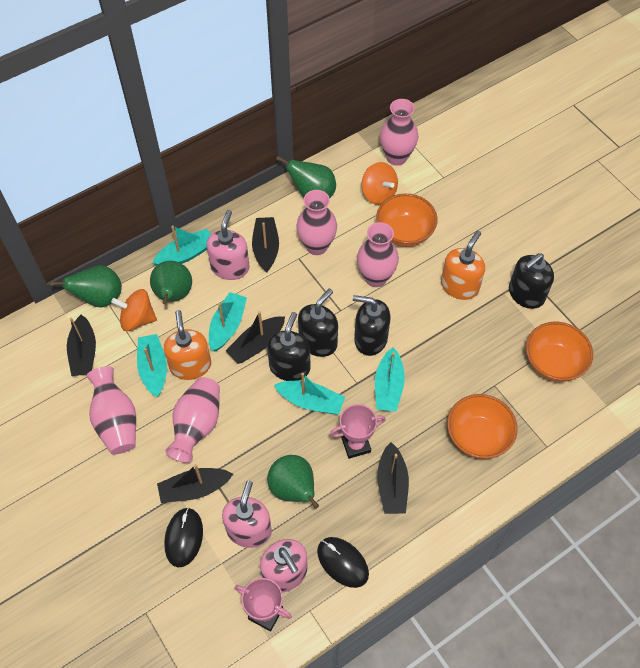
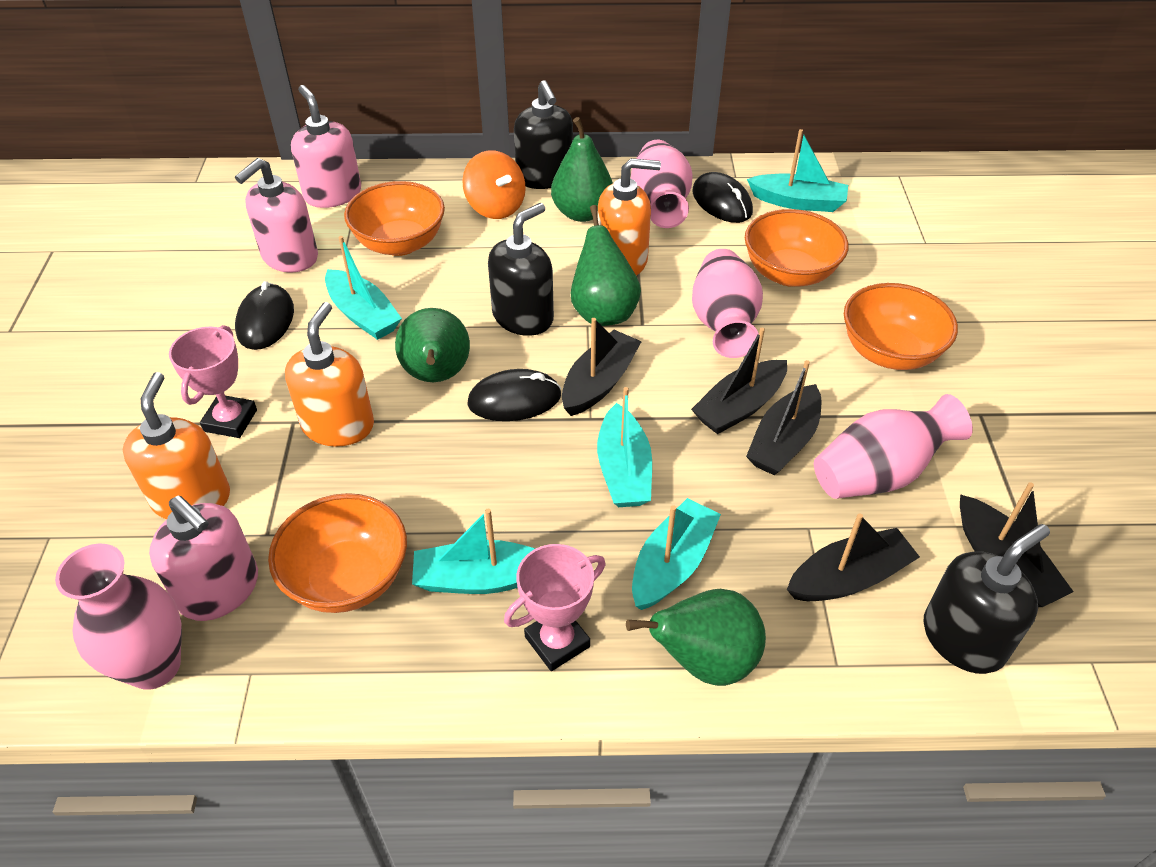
black mouse: 2 -> 3
black soap dispenser: 4 -> 3
orange bowl: 3 -> 4
orange soap dispenser: 2 -> 3
orange spinning top: 2 -> 1
pink vase: 5 -> 4

